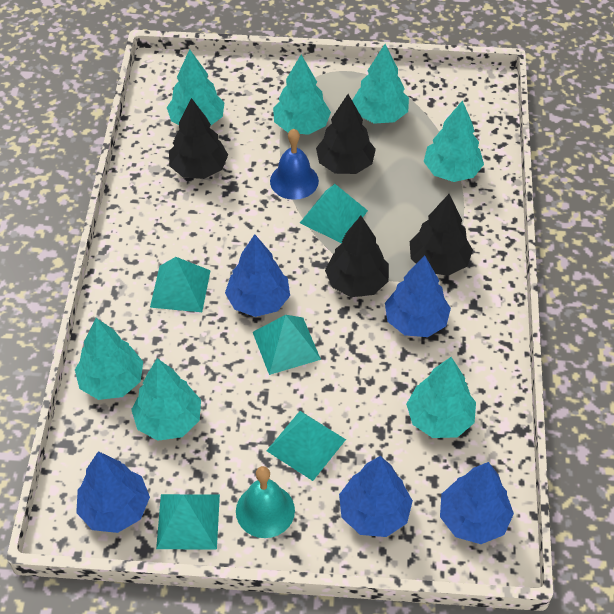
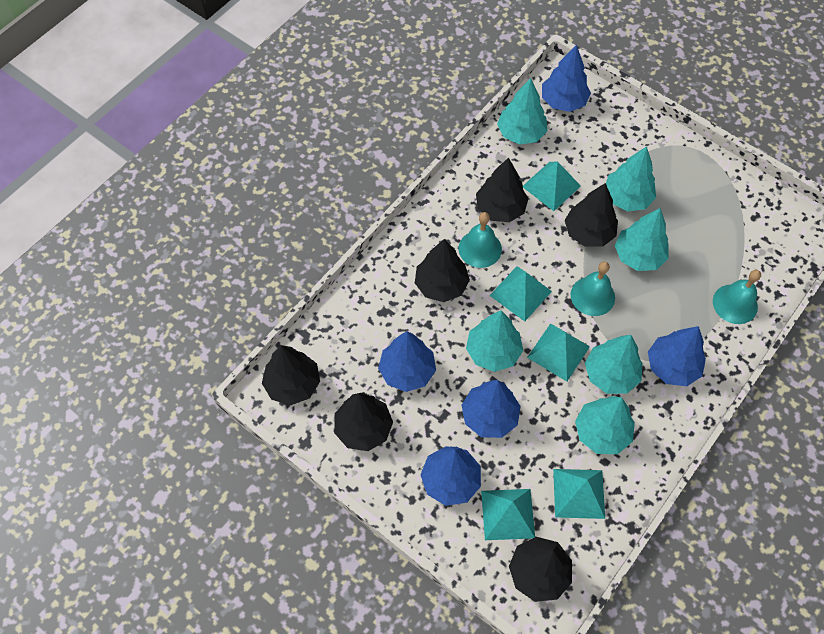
black tree: 4 -> 6
blue bell: 1 -> 0
turquoise bell: 1 -> 3
turquoise tree: 7 -> 6

